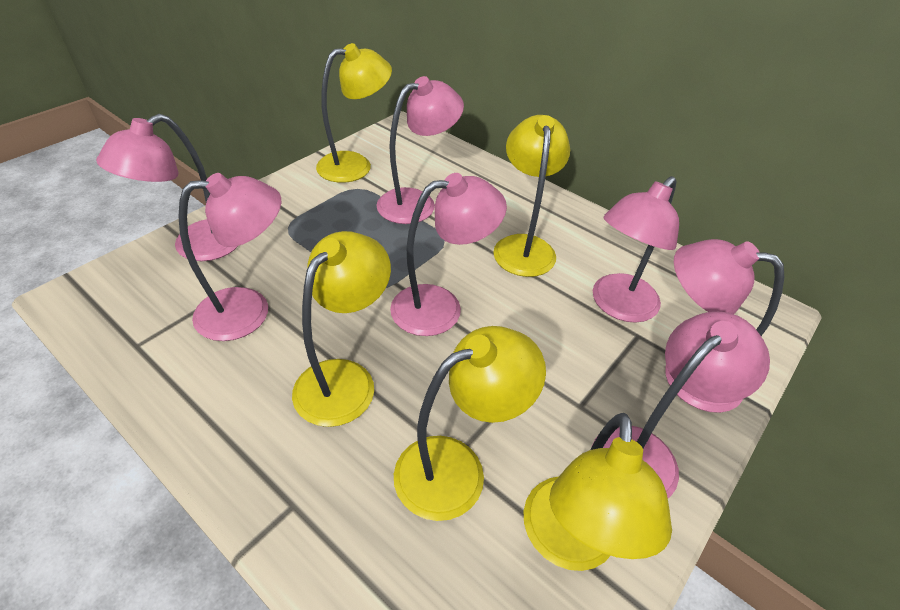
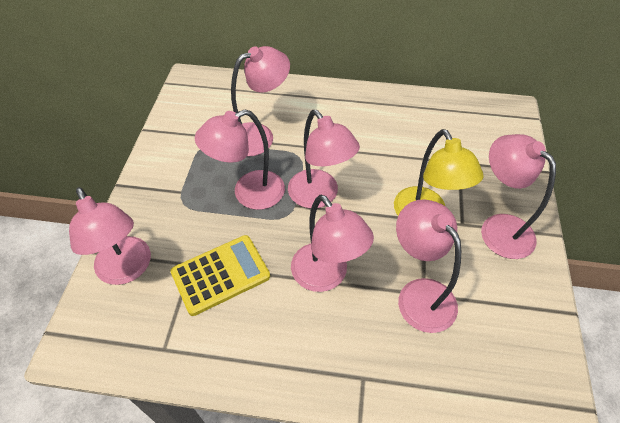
yellow calculator: 0 -> 1
yellow lamp: 5 -> 1

